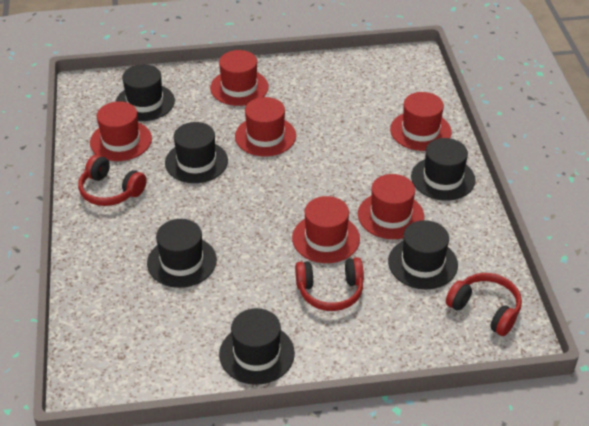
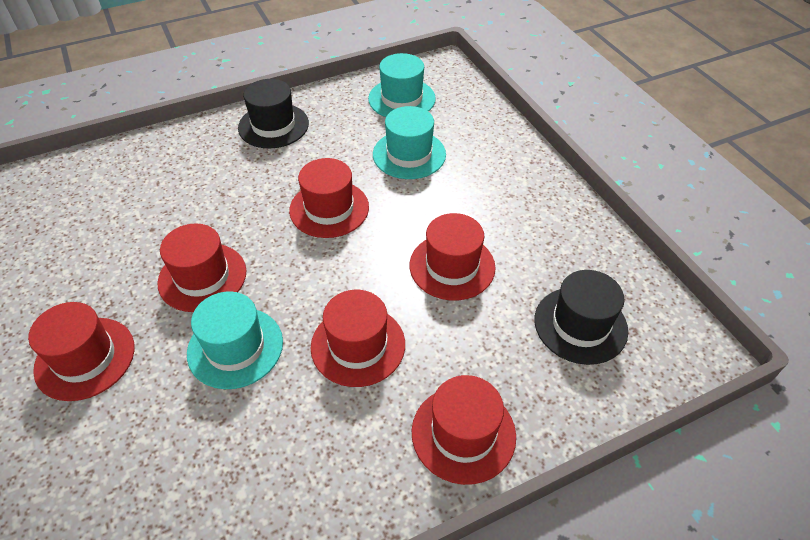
black hat: 6 -> 2
red headphones: 3 -> 0
turquoise hat: 0 -> 3

